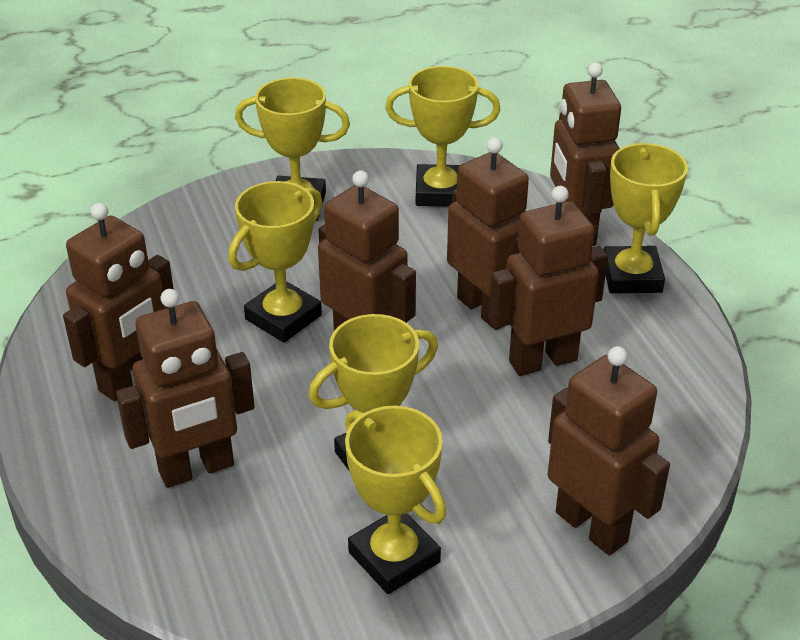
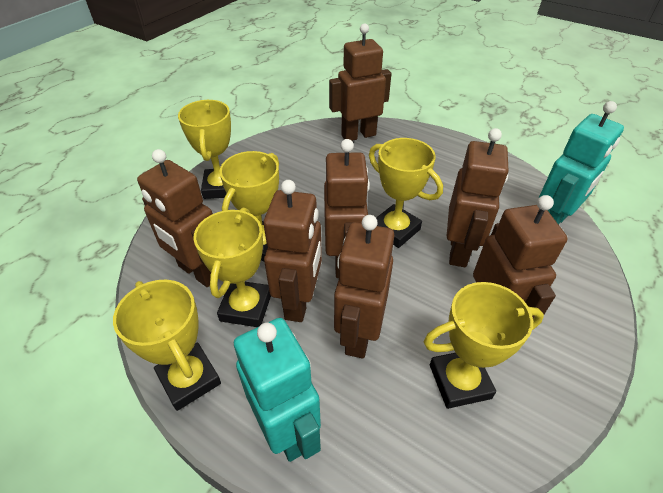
turquoise robot: 0 -> 2

